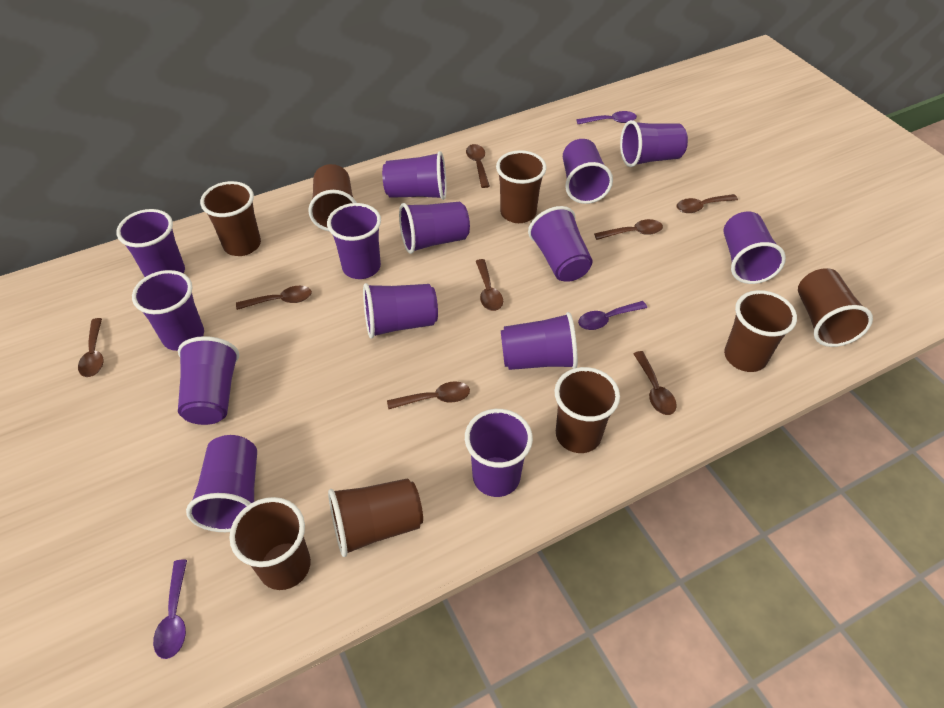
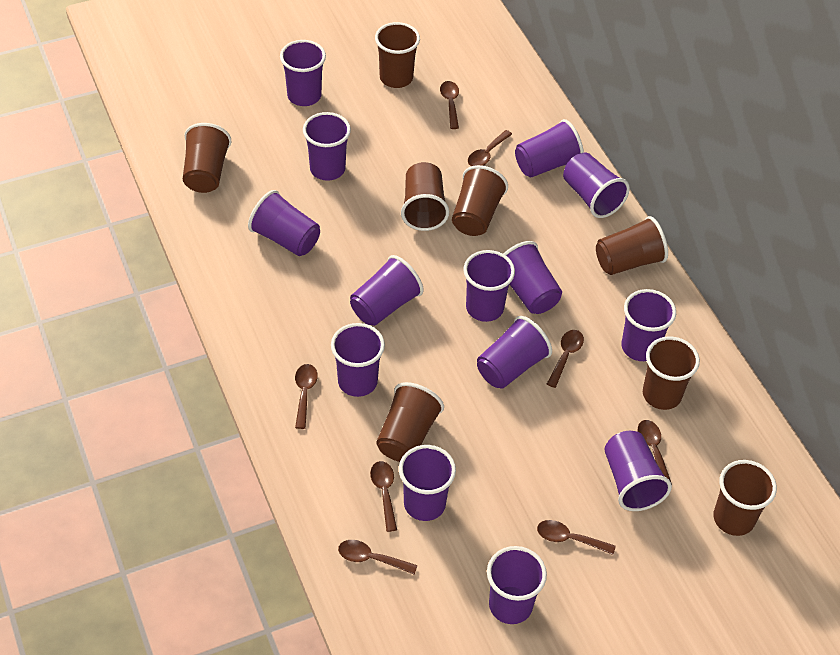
purple spoon: 3 -> 0

